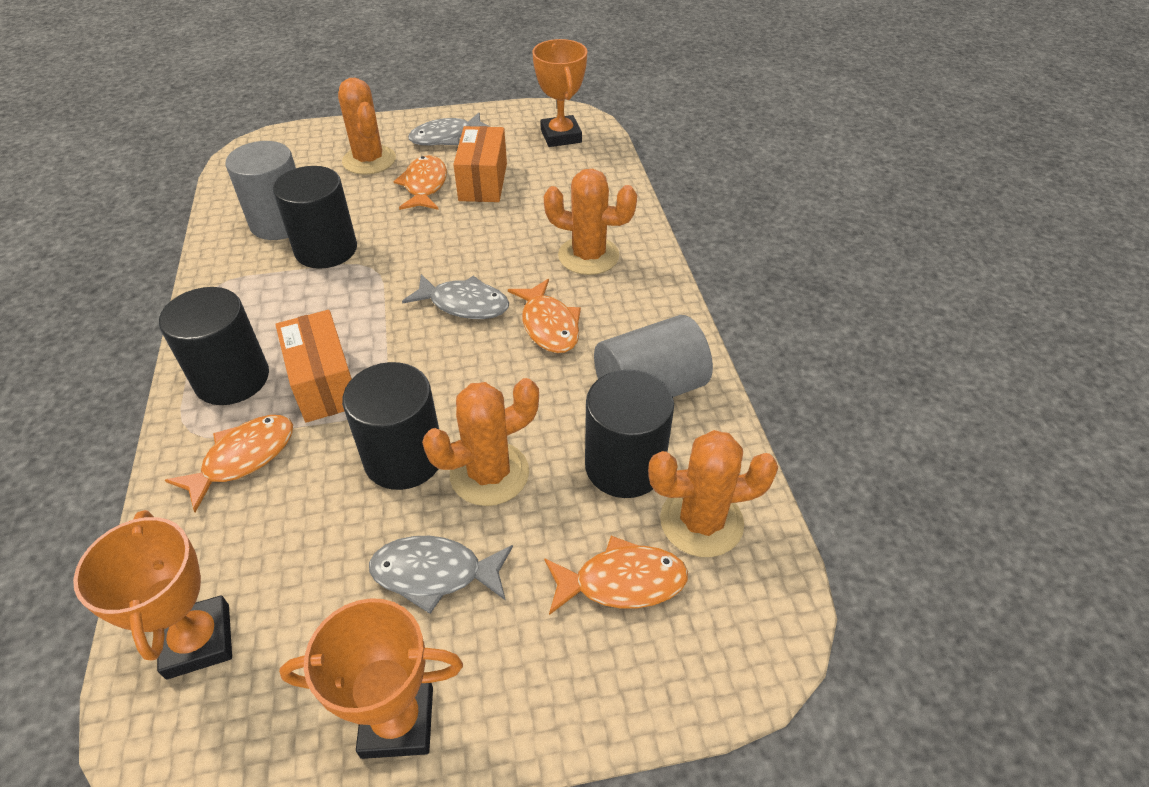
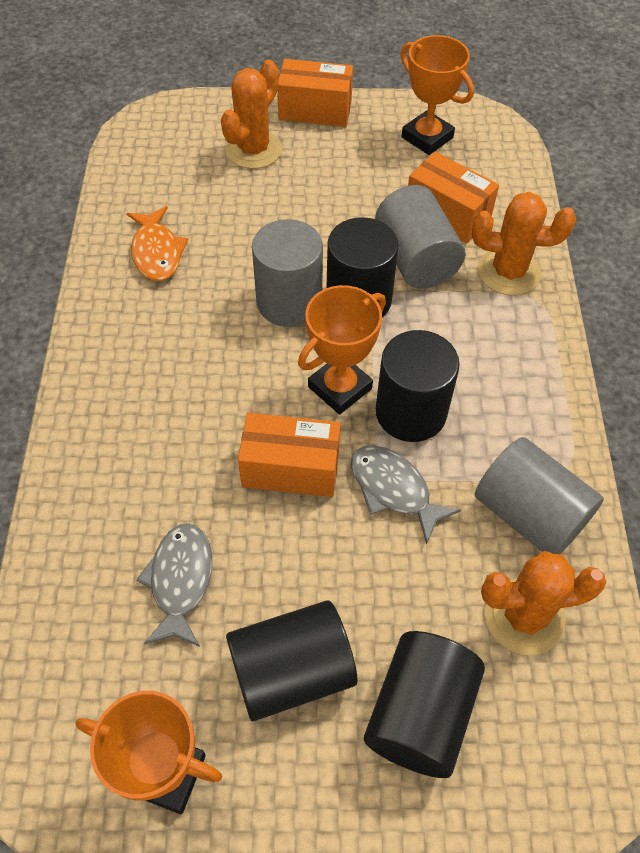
grey cylinder: 2 -> 3
grey fish: 3 -> 2
orange box: 2 -> 3
orange cactus: 4 -> 3
orange fish: 4 -> 1

